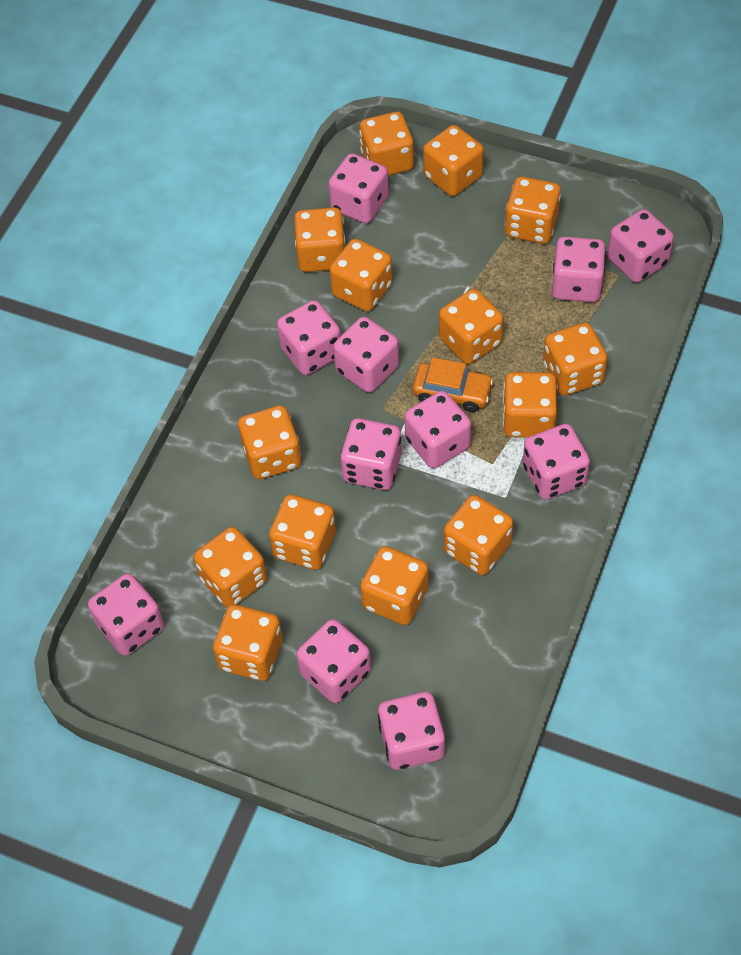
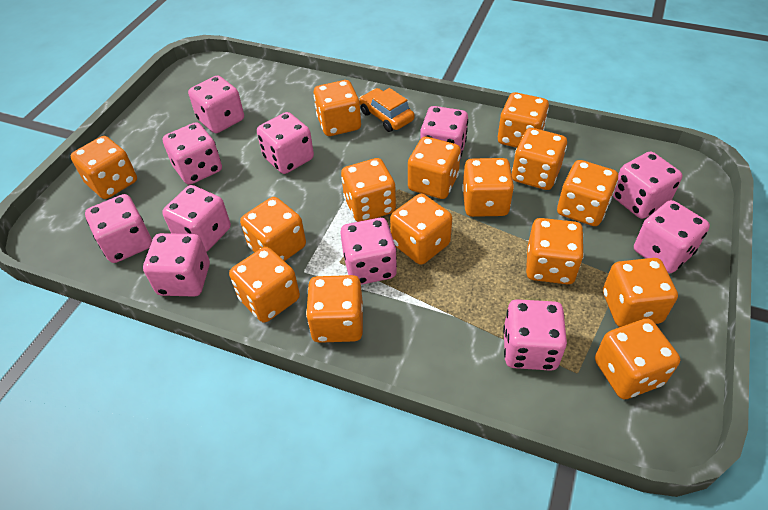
orange dice: 14 -> 15

